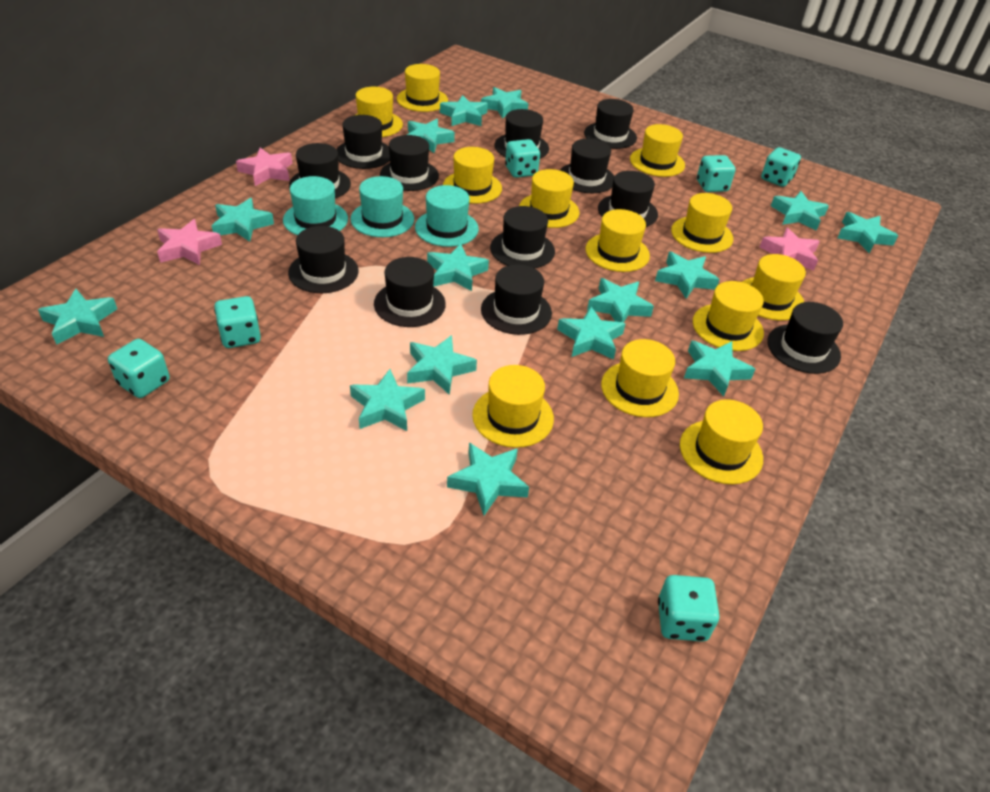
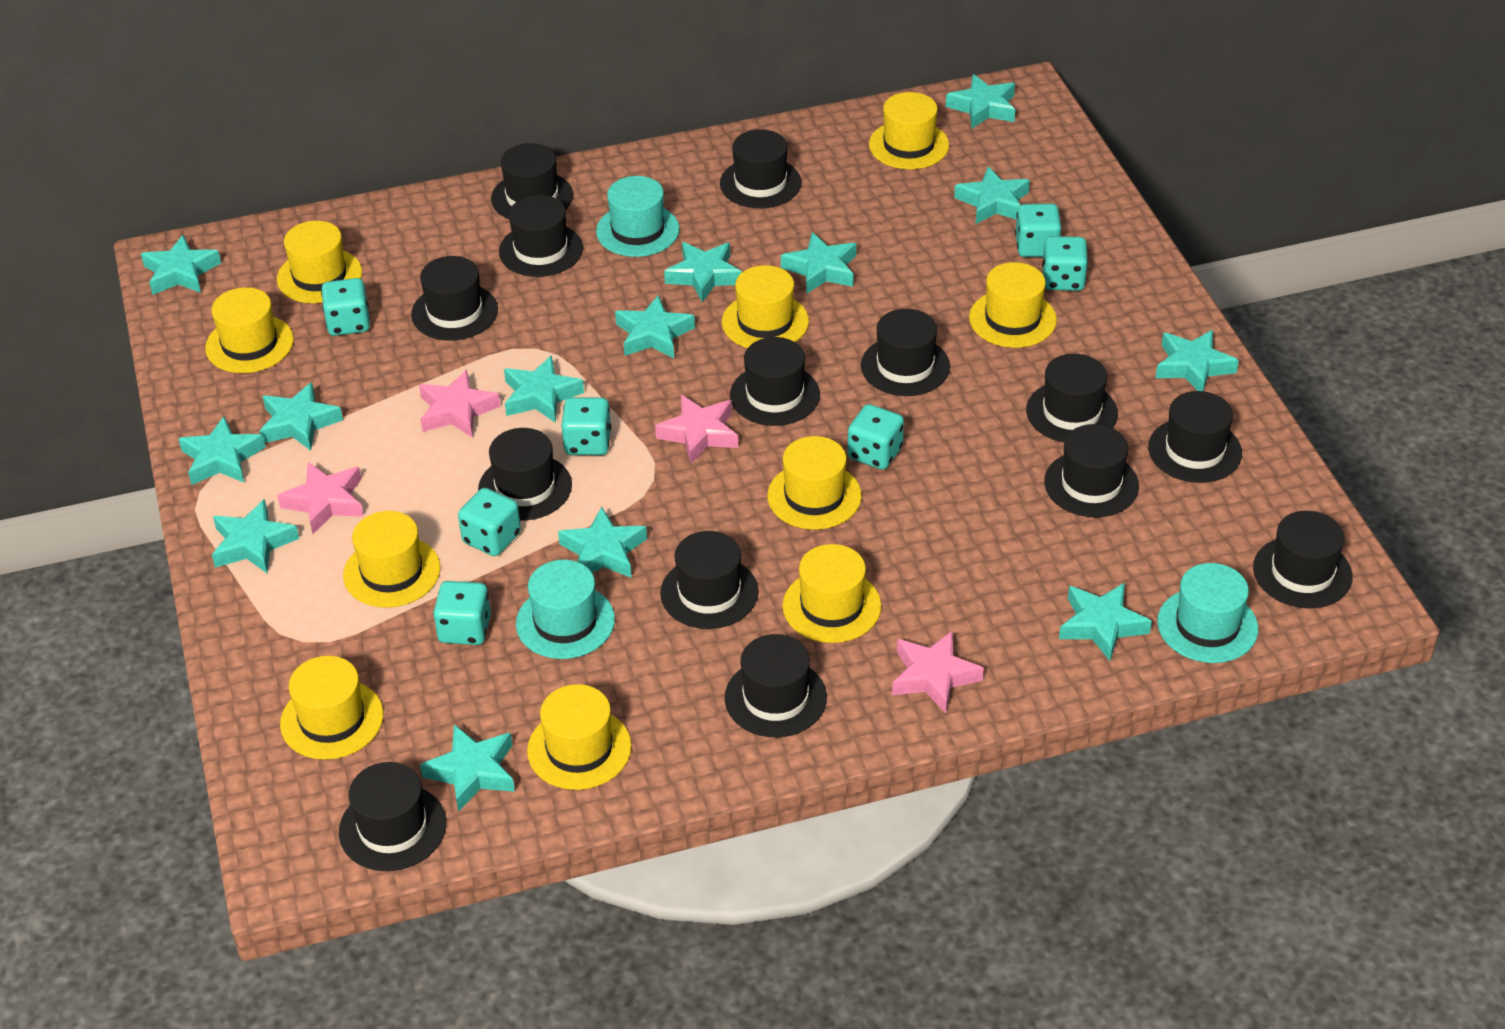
black hat: 12 -> 14
pink star: 3 -> 4
turquoise dice: 6 -> 7
turquoise star: 15 -> 14
yellow hat: 12 -> 10

